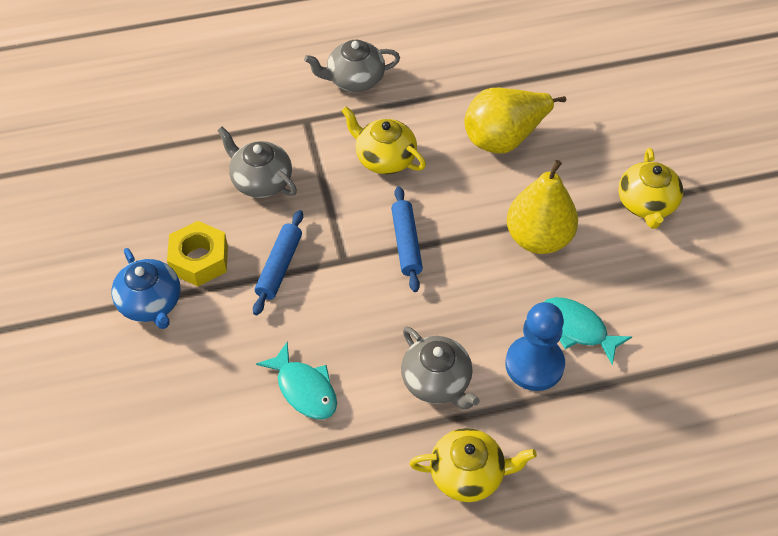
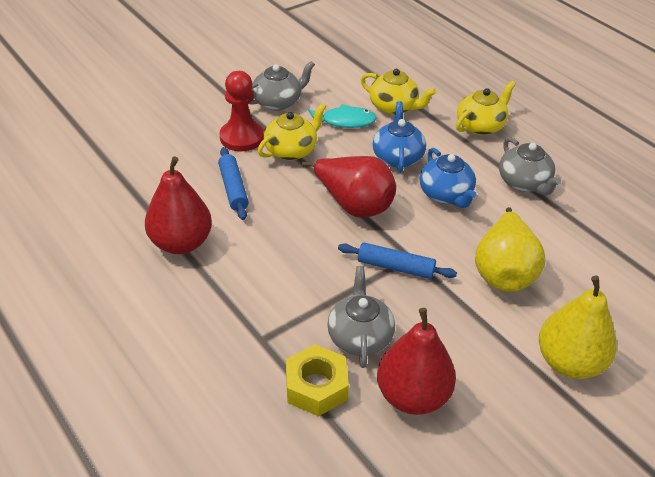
blue pawn: 1 -> 0
blue teapot: 1 -> 2
red pawn: 0 -> 1
red pear: 0 -> 3
turquoise fish: 2 -> 1

